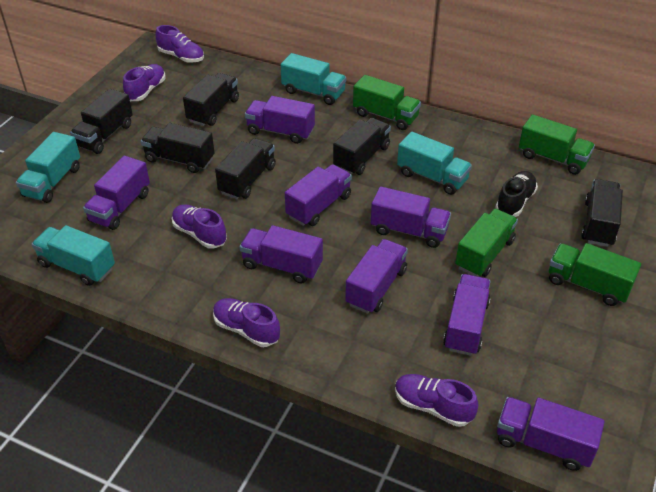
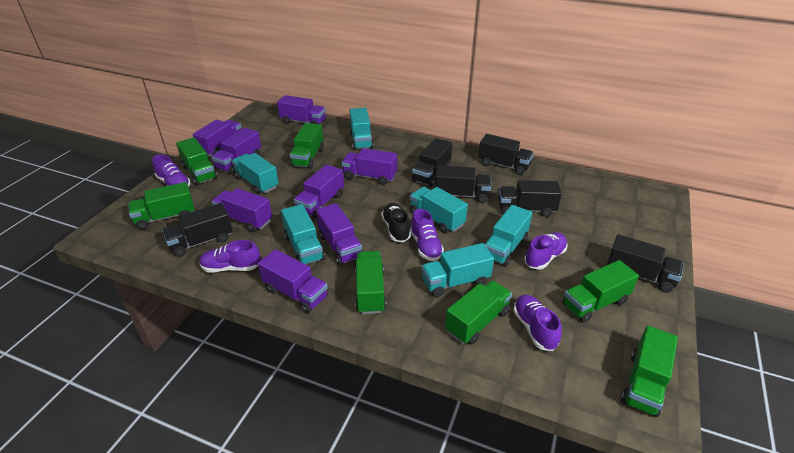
green truck: 4 -> 7
turquoise truck: 4 -> 6

